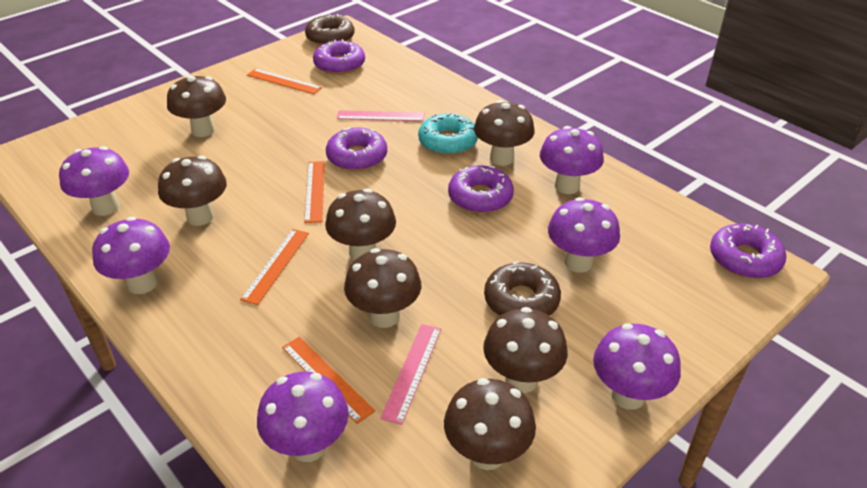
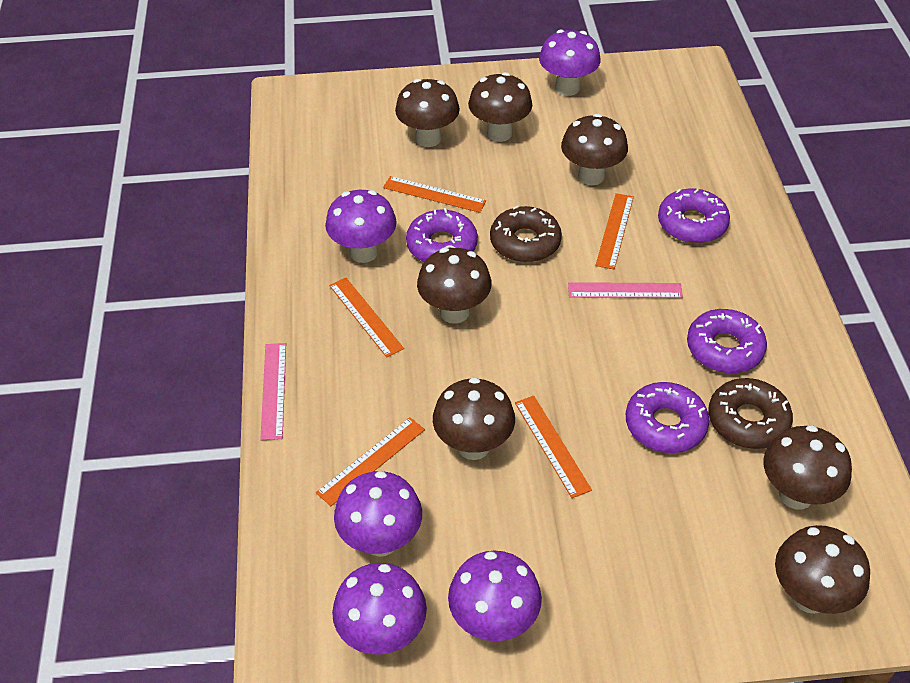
orange ruler: 4 -> 5
purple mushroom: 6 -> 5
turquoise donut: 1 -> 0

